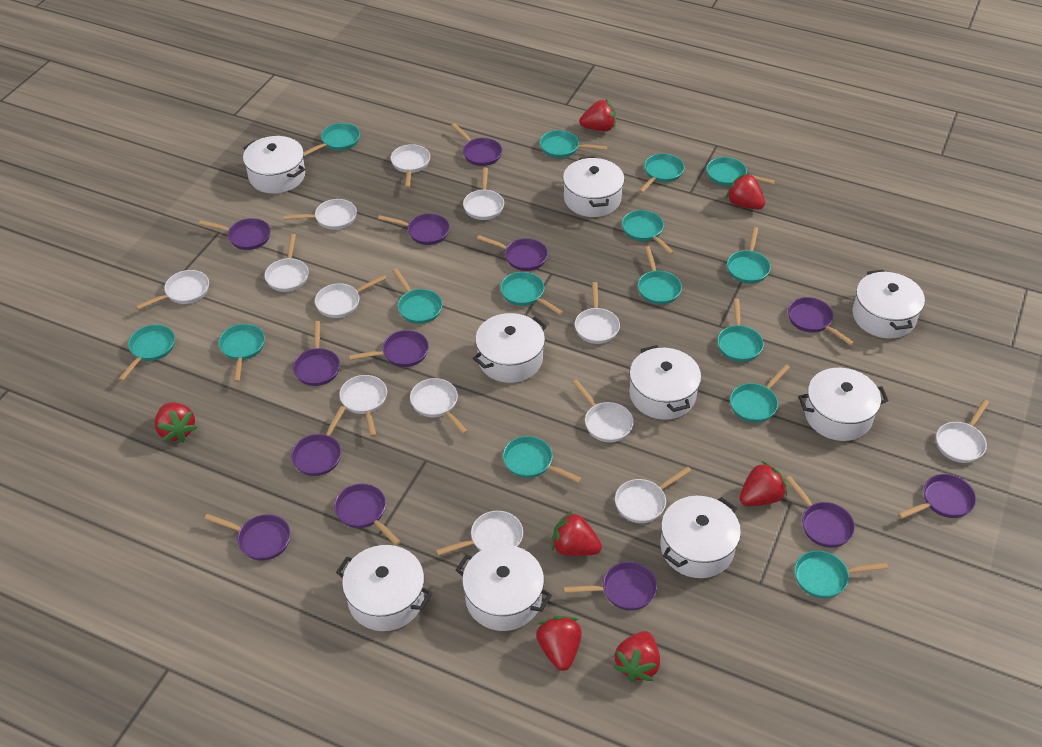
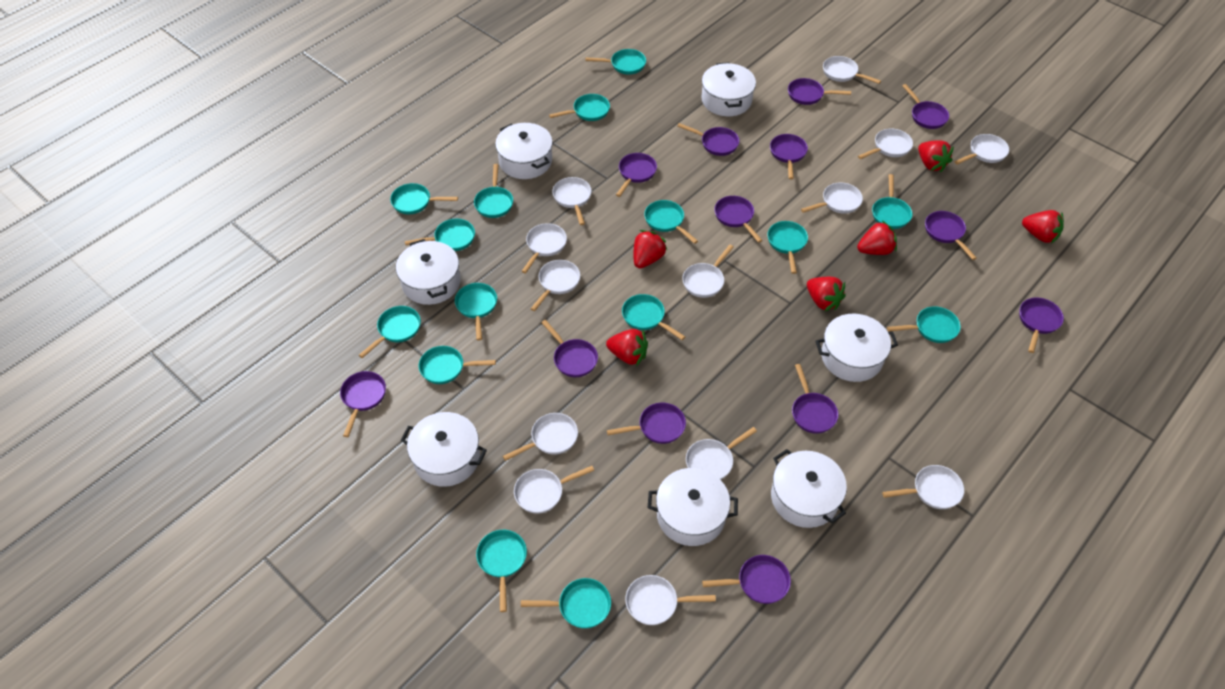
red strawberry: 7 -> 6
white pot: 9 -> 7

